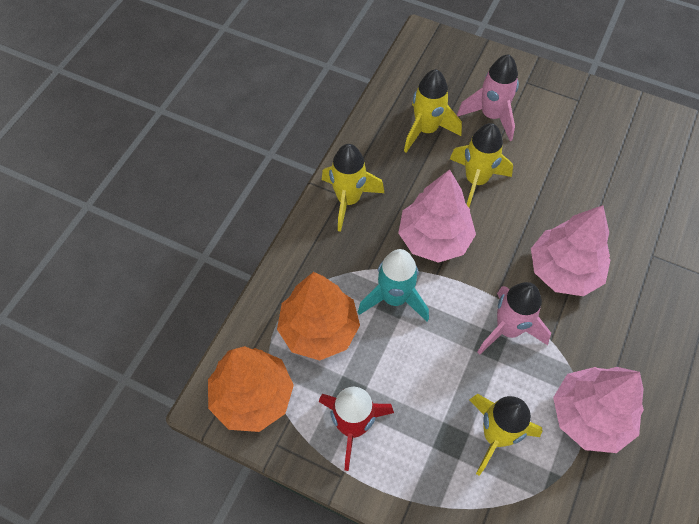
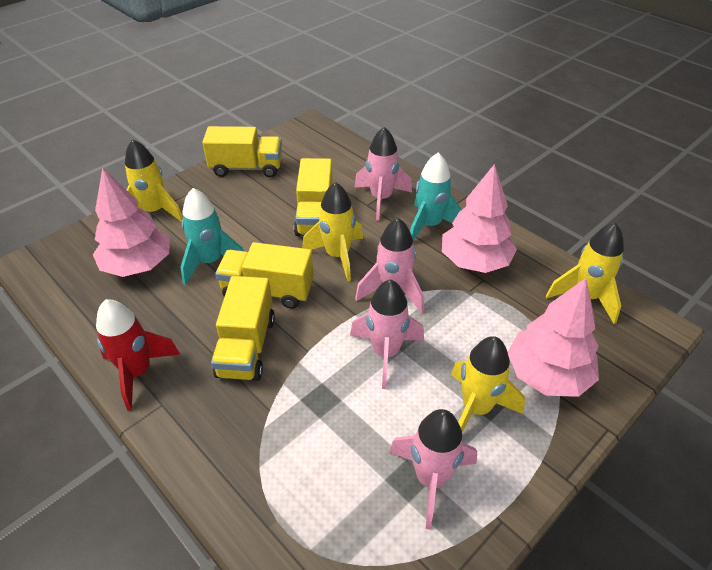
orange tree: 2 -> 0
pink rocket: 2 -> 4
turquoise rocket: 1 -> 2
yellow truck: 0 -> 4

